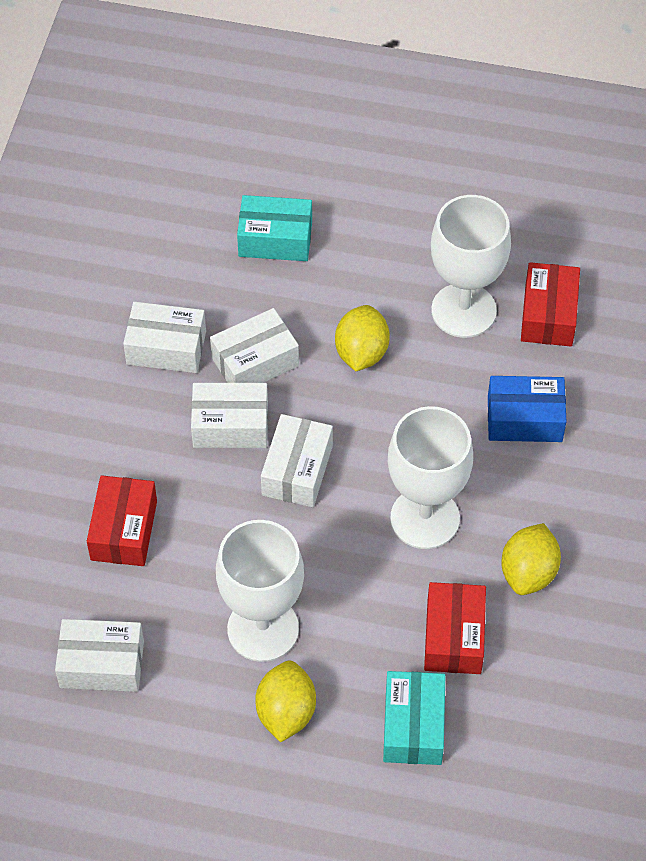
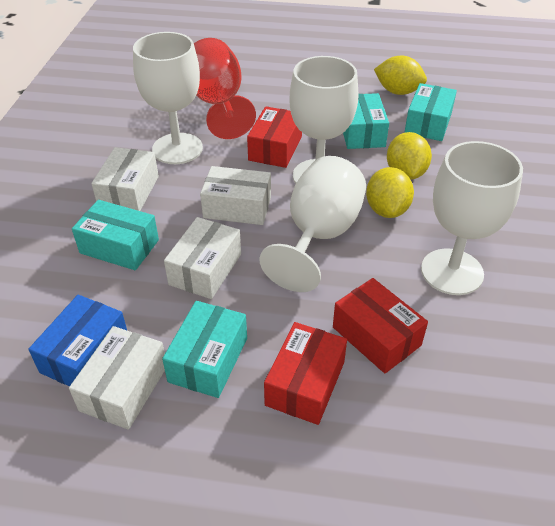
red goblet: 0 -> 1
turquoise box: 2 -> 4
white box: 5 -> 4
white goblet: 3 -> 4

